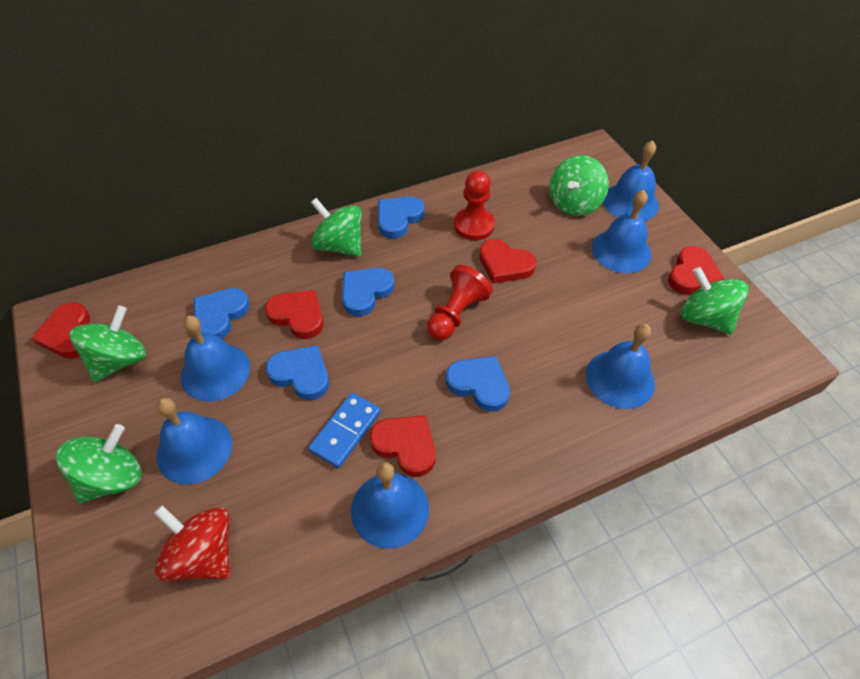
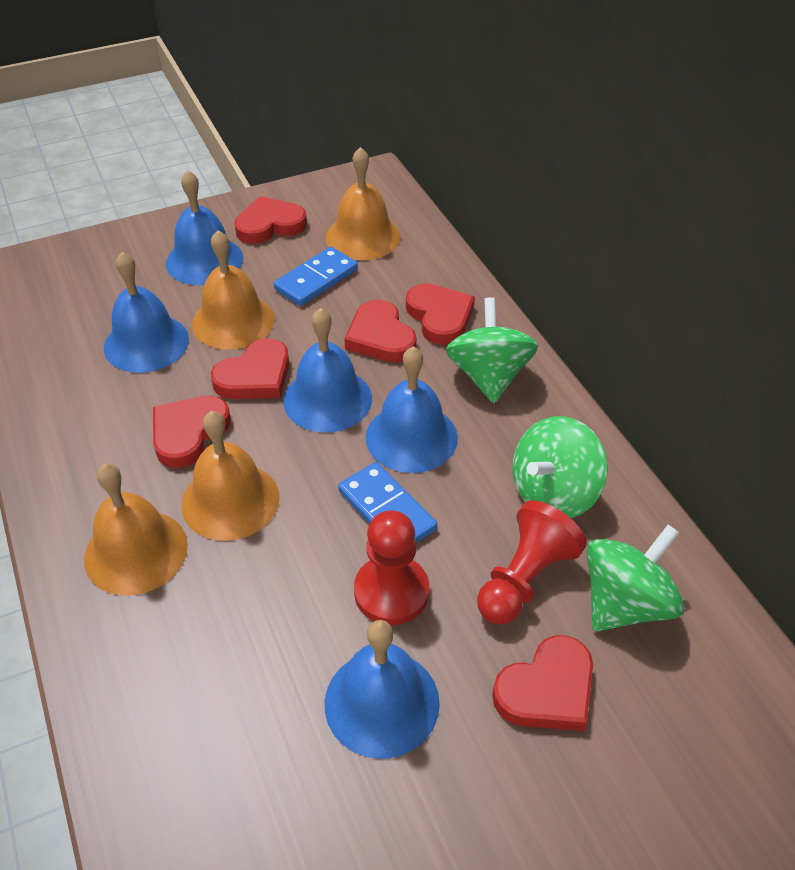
blue bell: 6 -> 5
blue domino: 1 -> 2
blue heart: 5 -> 0
green spinning top: 5 -> 3
orange bell: 0 -> 4
red heart: 5 -> 6
red spinning top: 1 -> 0

